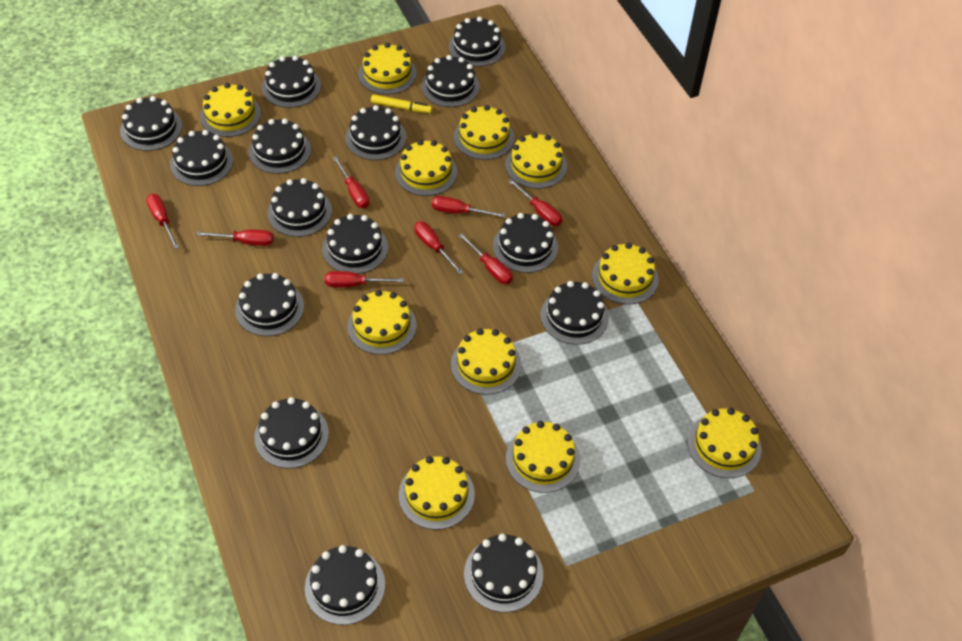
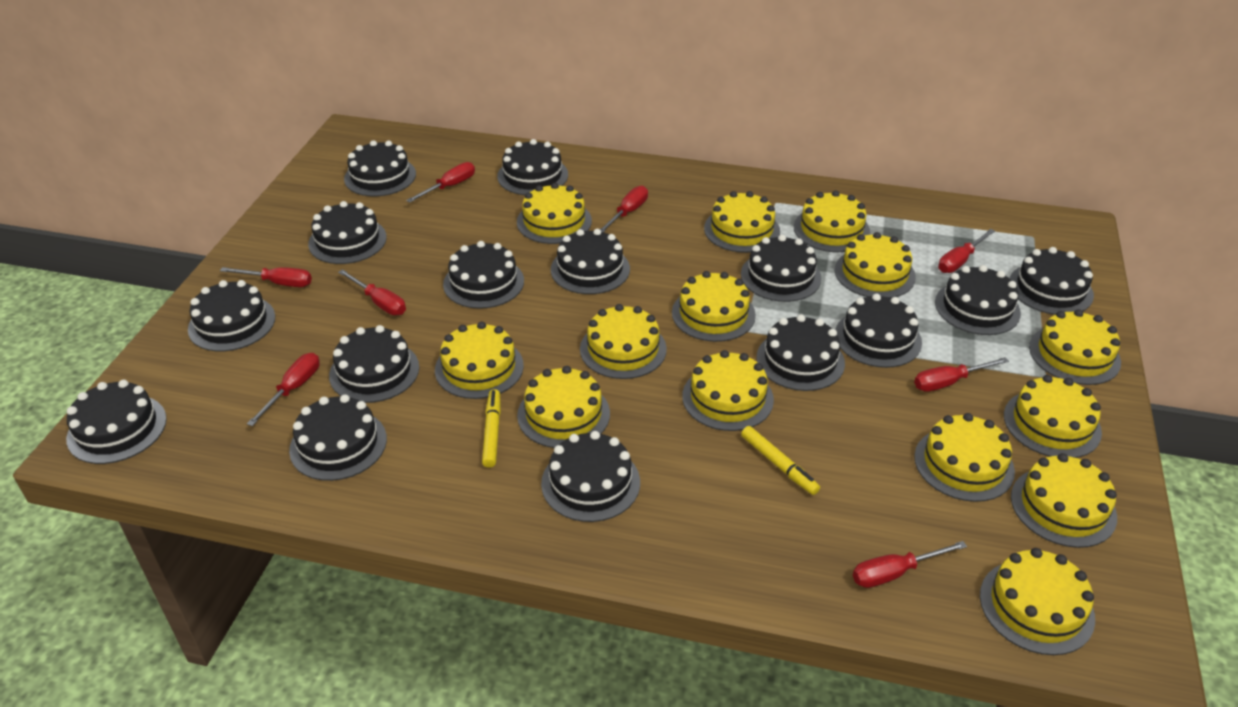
yellow cake: 11 -> 14
yellow marker: 1 -> 2

